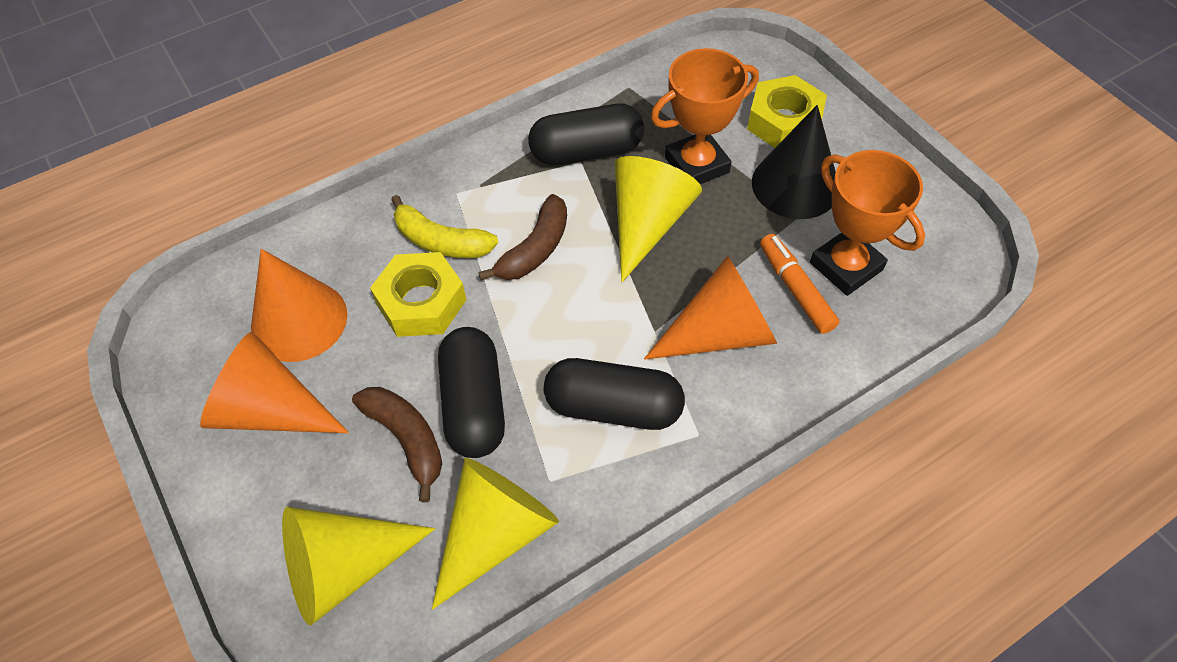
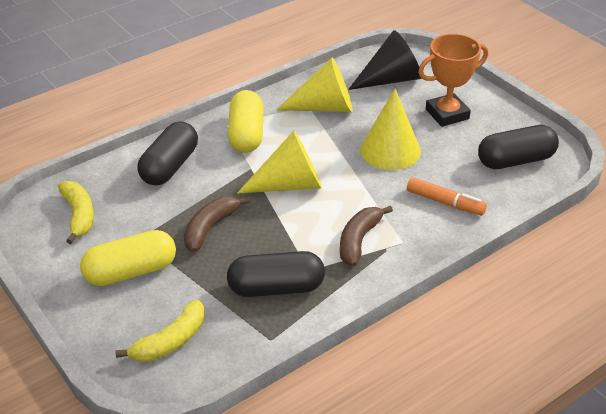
orange cone: 3 -> 0
orange trophy: 2 -> 1
yellow banana: 1 -> 2
yellow capsule: 0 -> 2
yellow nut: 2 -> 0

